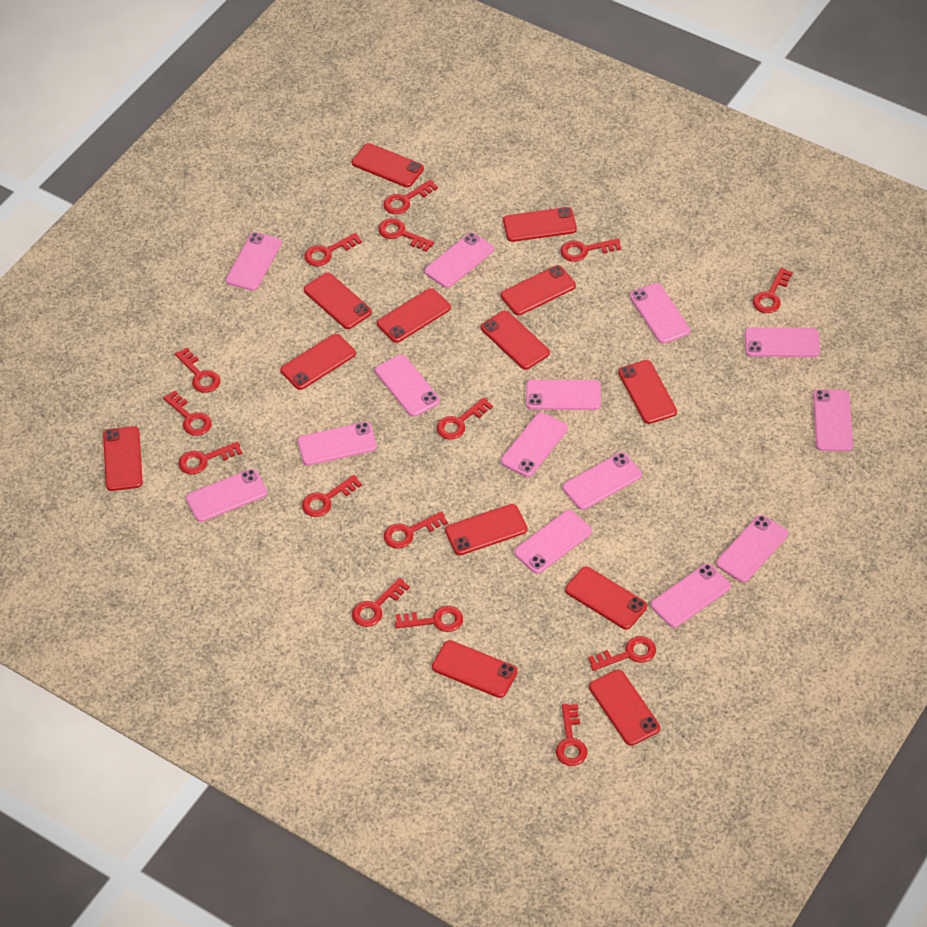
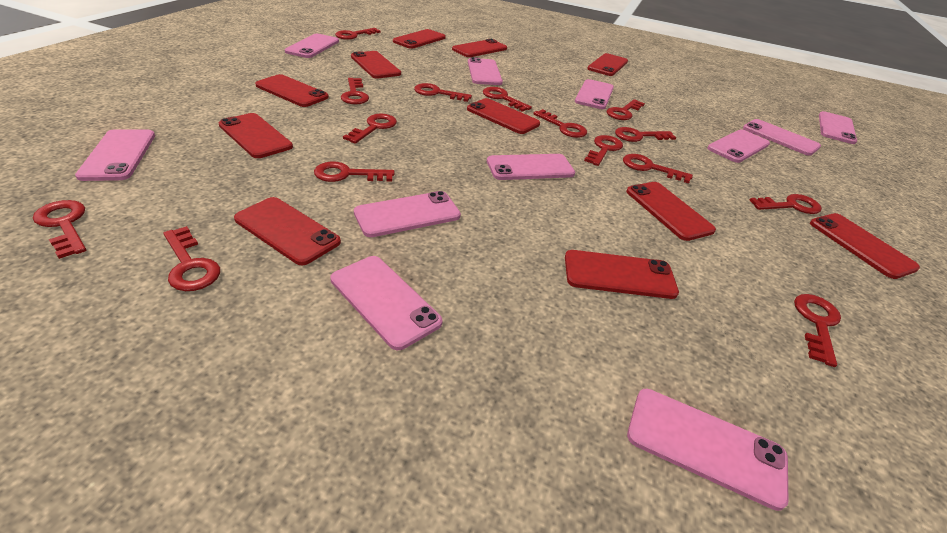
pink phone: 14 -> 11
red phone: 13 -> 11

